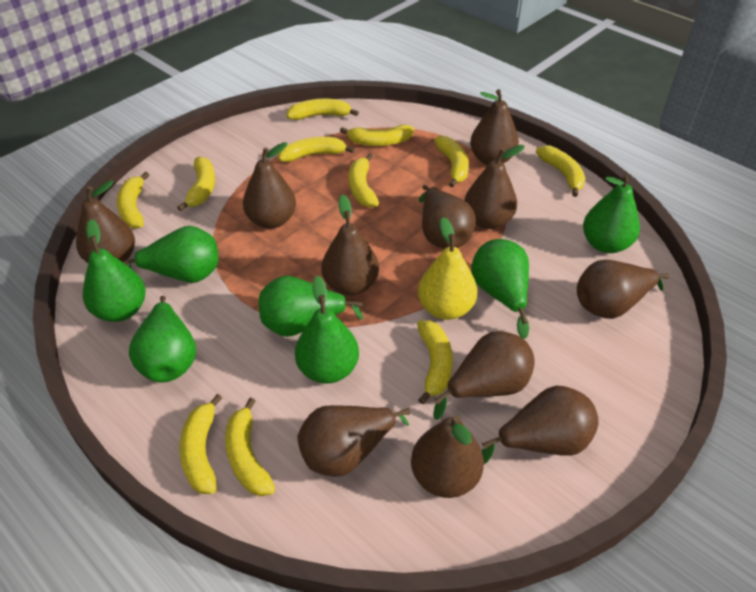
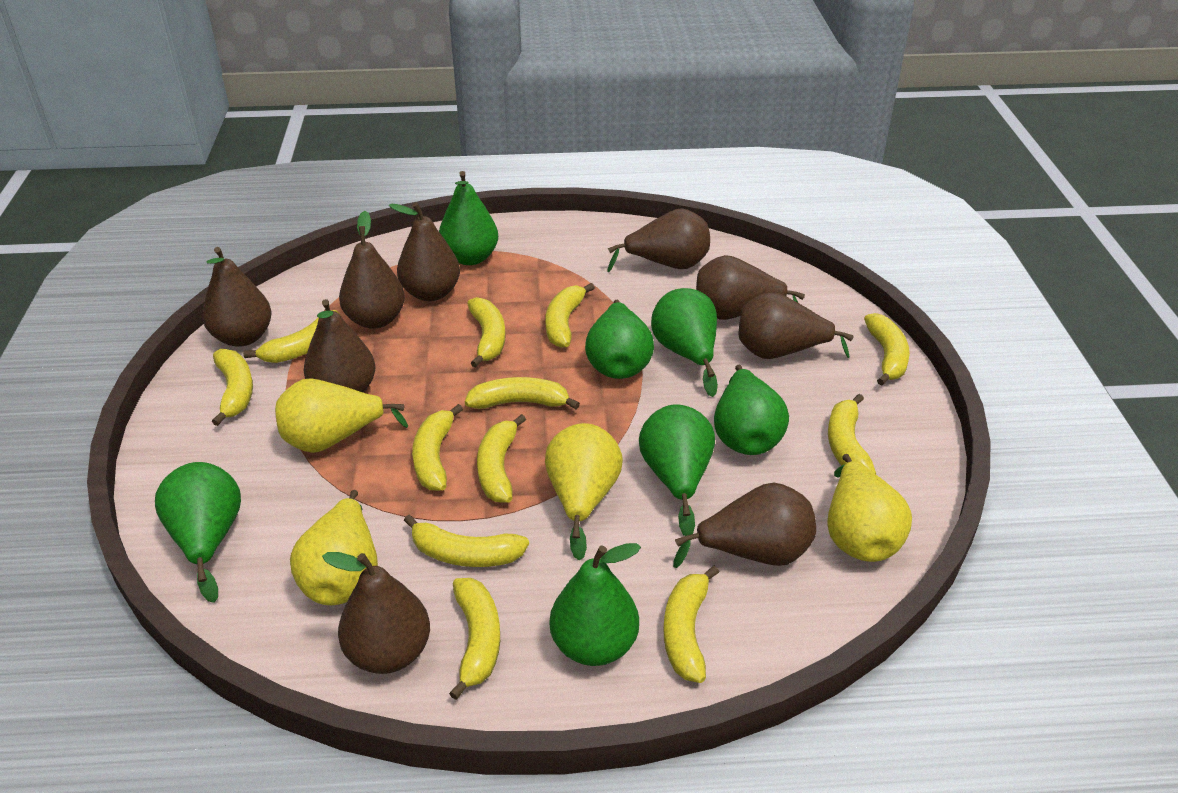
brown pear: 11 -> 9
yellow banana: 11 -> 12
yellow pear: 1 -> 4

